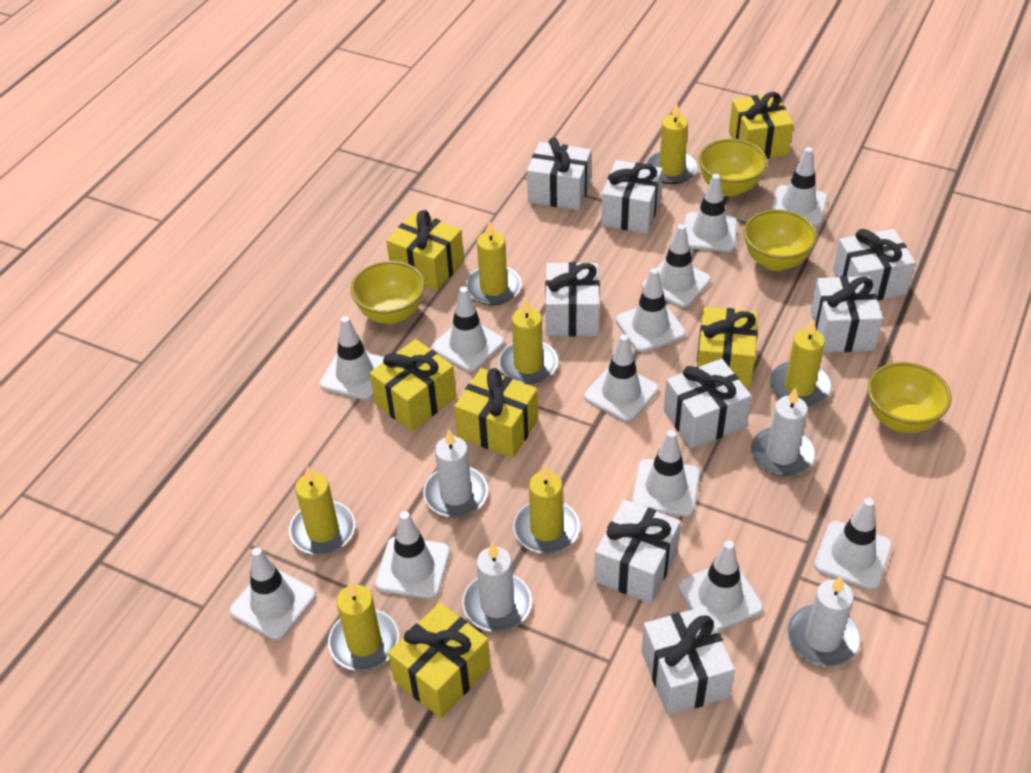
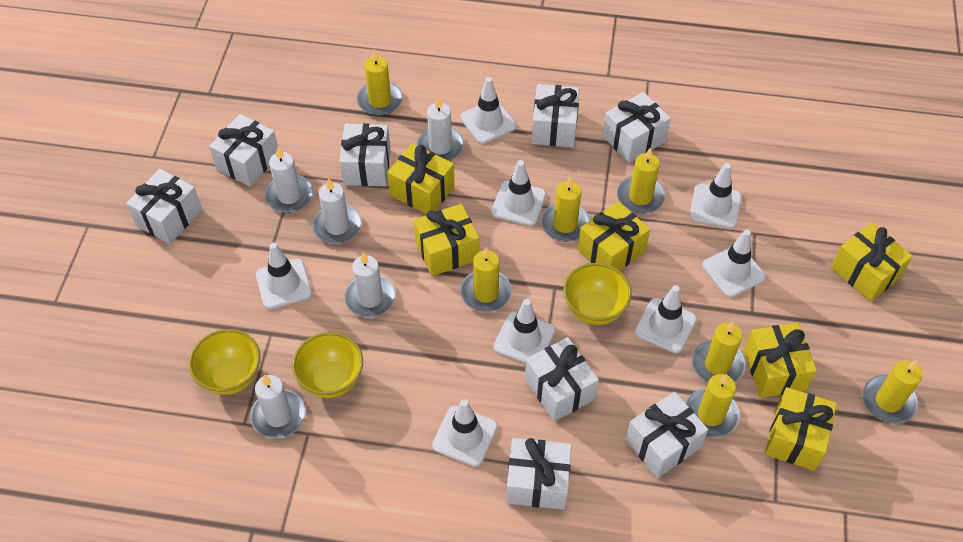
white candle: 4 -> 5
white traffic cone: 12 -> 8
yellow bowl: 4 -> 3

